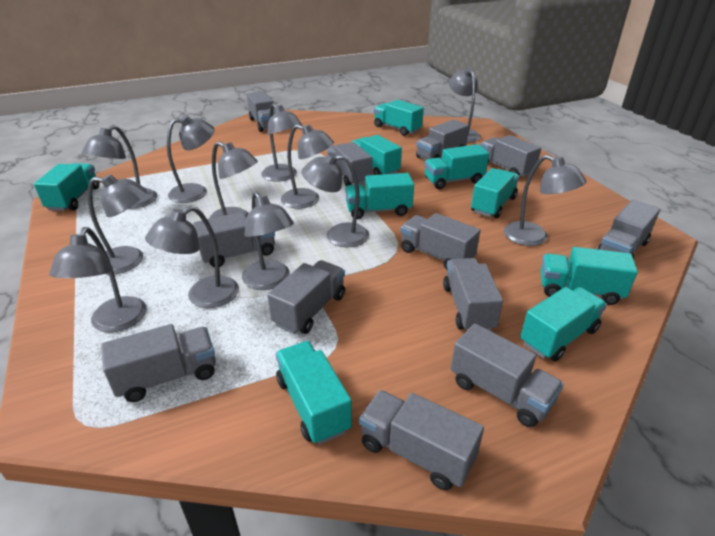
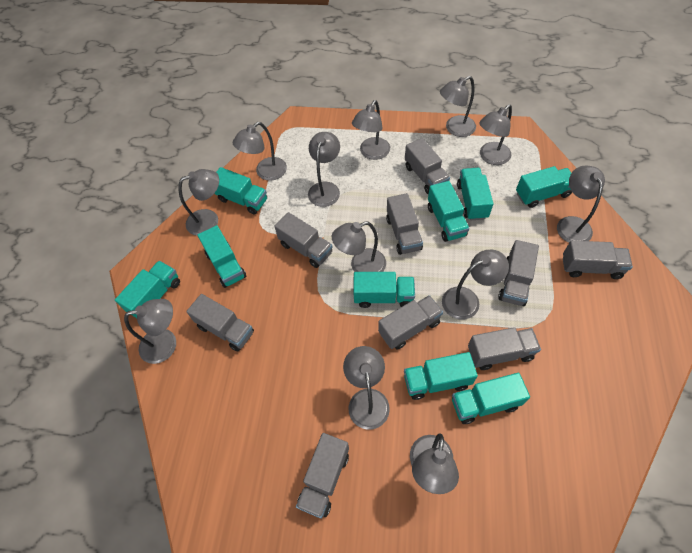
grey truck: 12 -> 9

